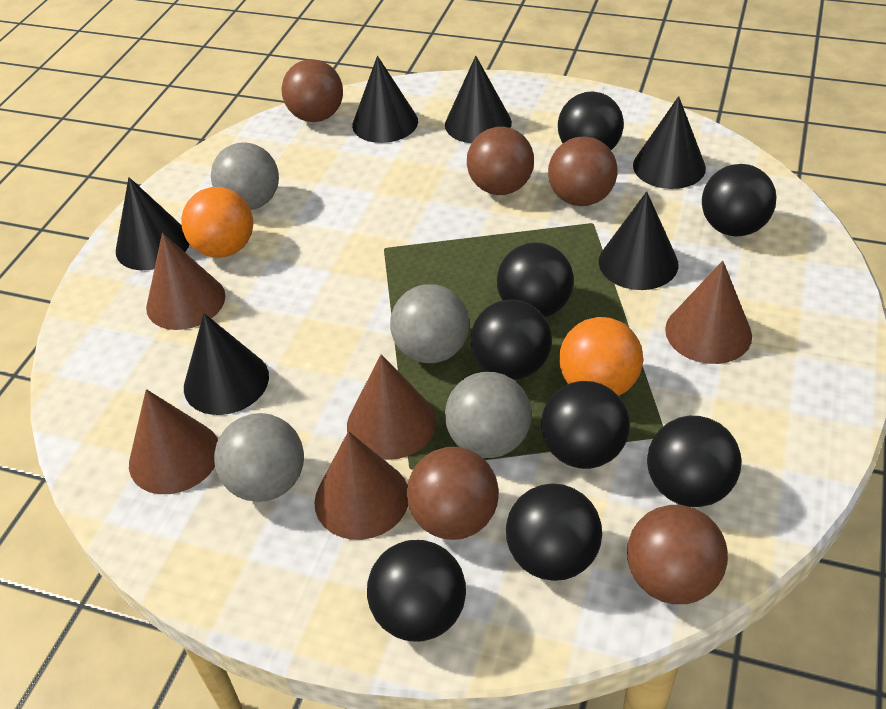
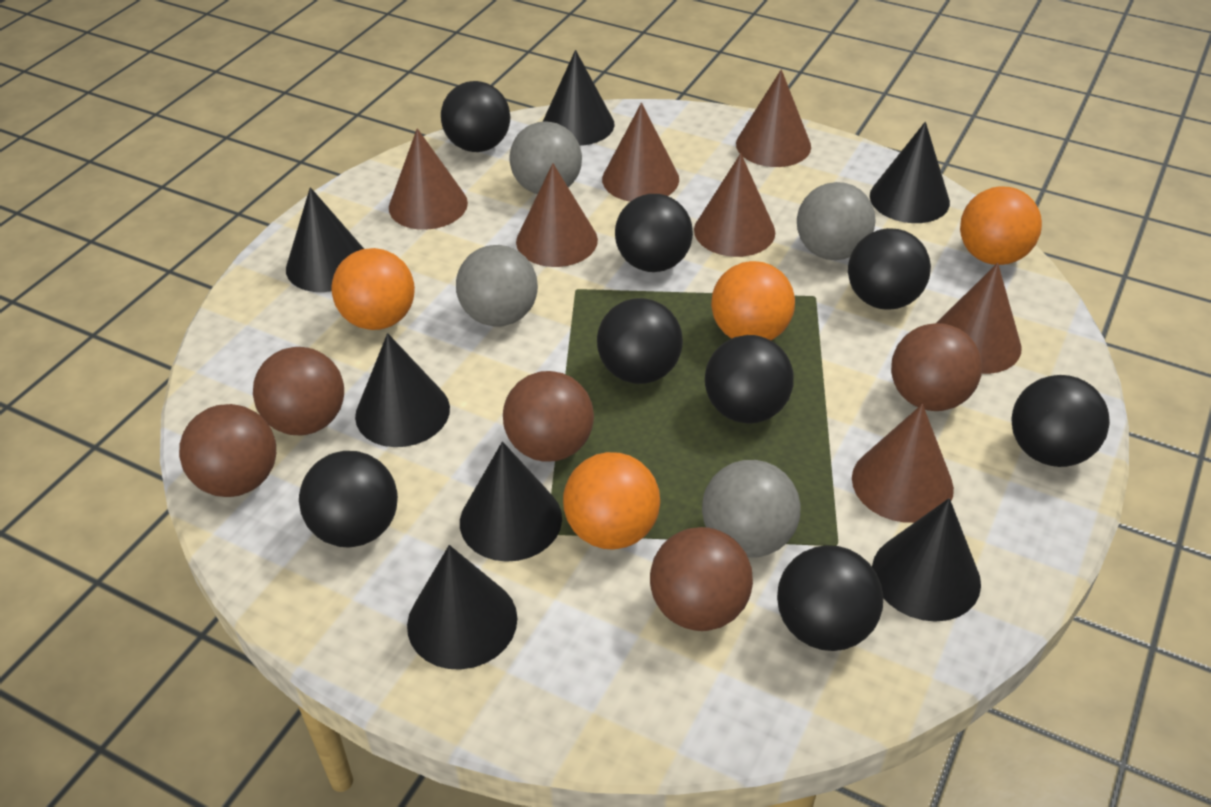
black cone: 6 -> 7
brown cone: 5 -> 7
orange ball: 2 -> 4

